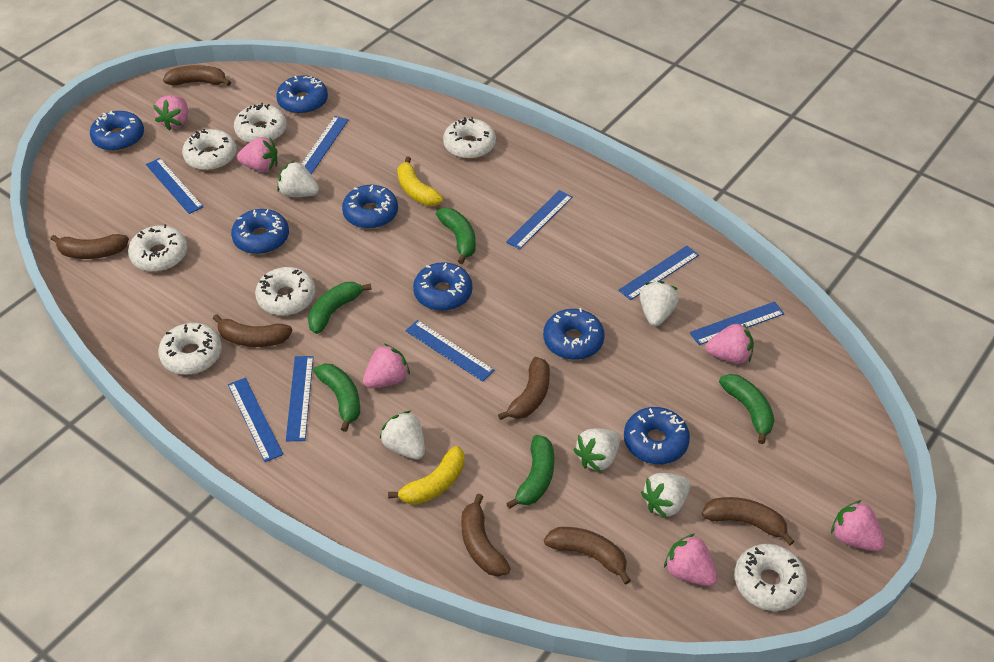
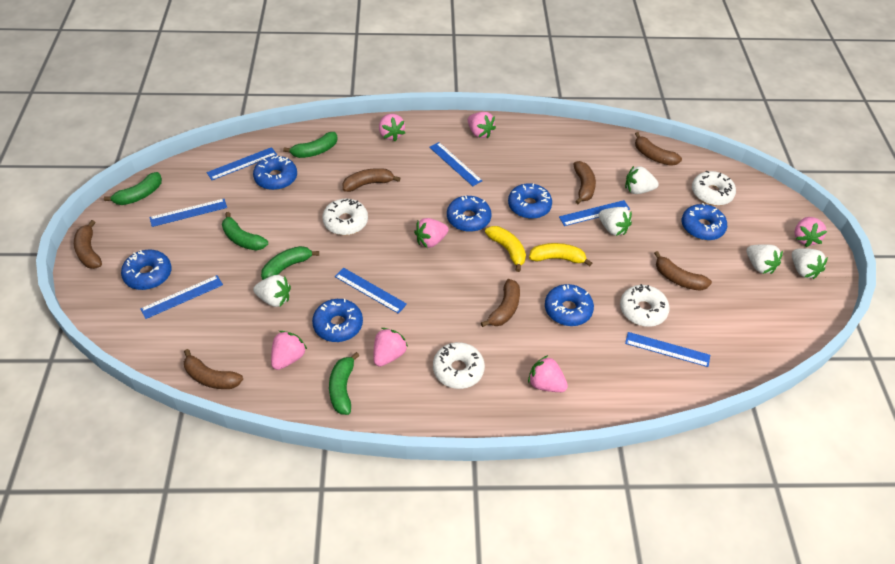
blue ruler: 8 -> 7
pink strawberry: 6 -> 7
white donut: 7 -> 4

